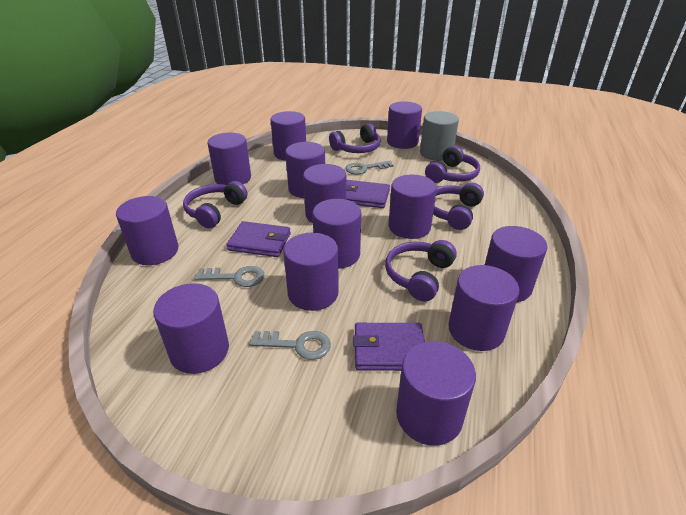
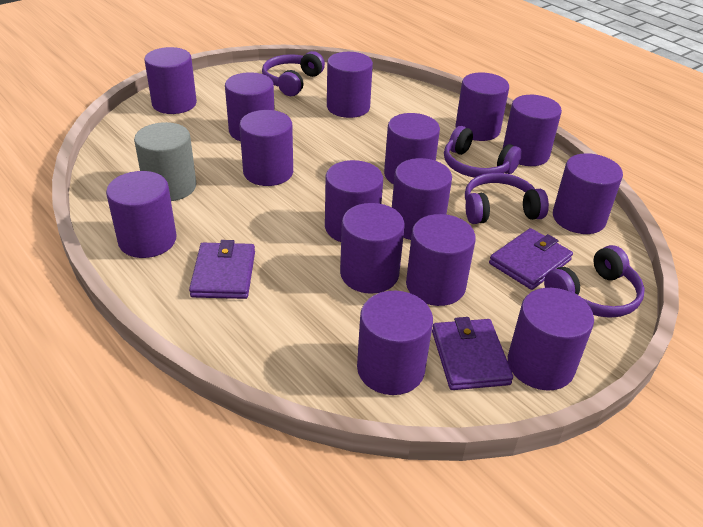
grey key: 3 -> 0
purple cylinder: 13 -> 15
purple headphones: 5 -> 4

